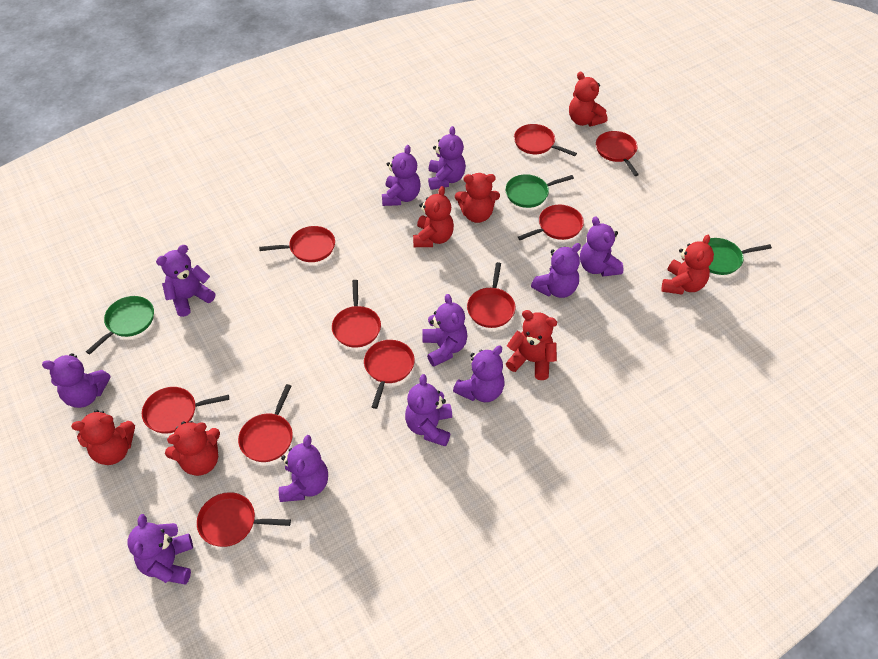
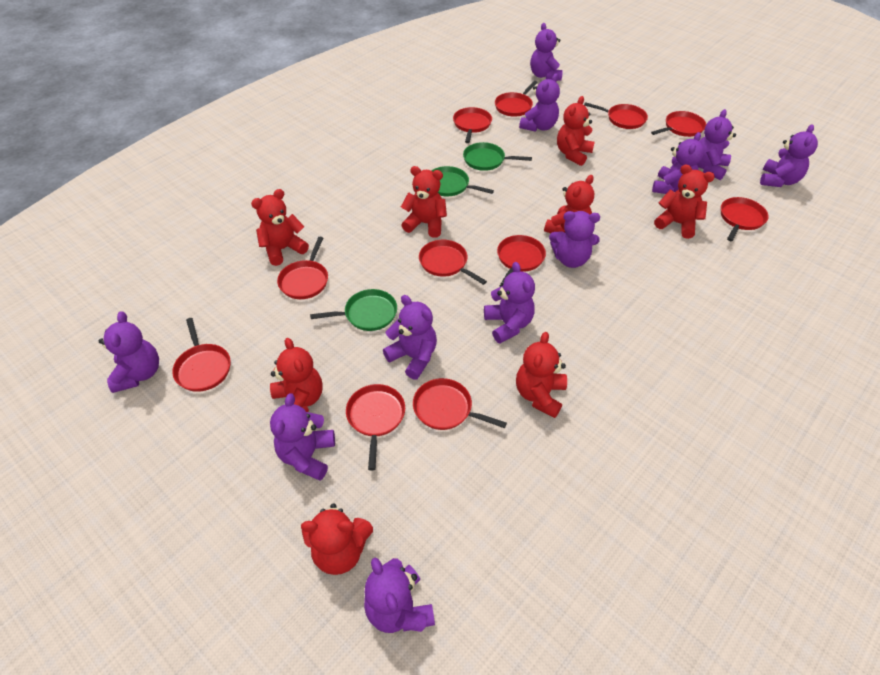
red pan: 10 -> 11
red teddy bear: 7 -> 8

